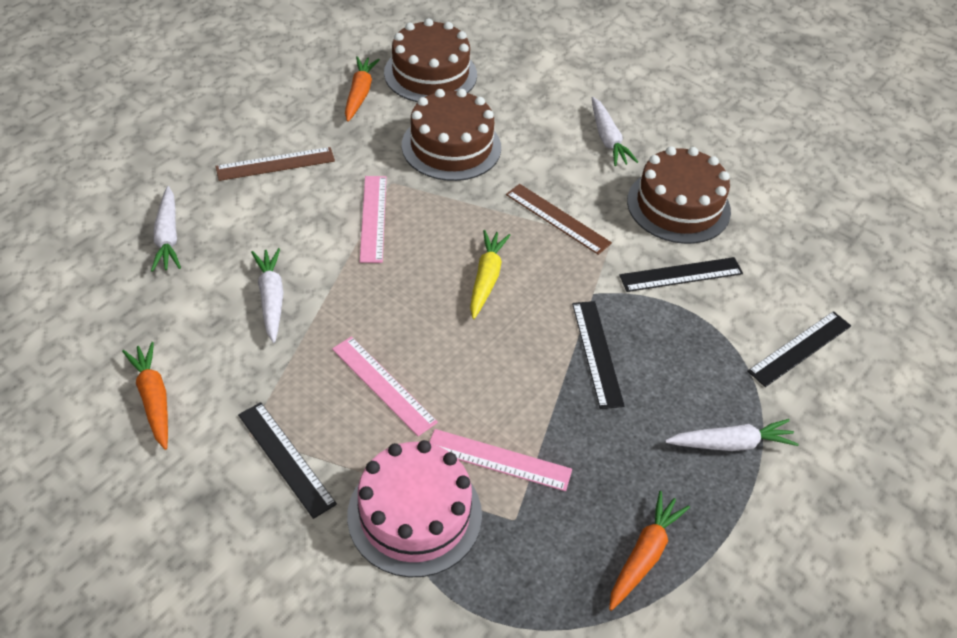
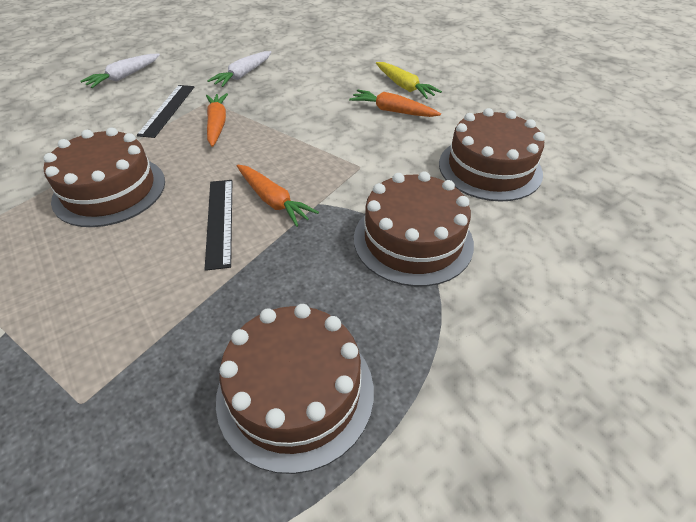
black ruler: 4 -> 2
brown cake: 3 -> 4
brown ruler: 2 -> 0
pink cake: 1 -> 0
pink ruler: 3 -> 0
white carrot: 4 -> 2

